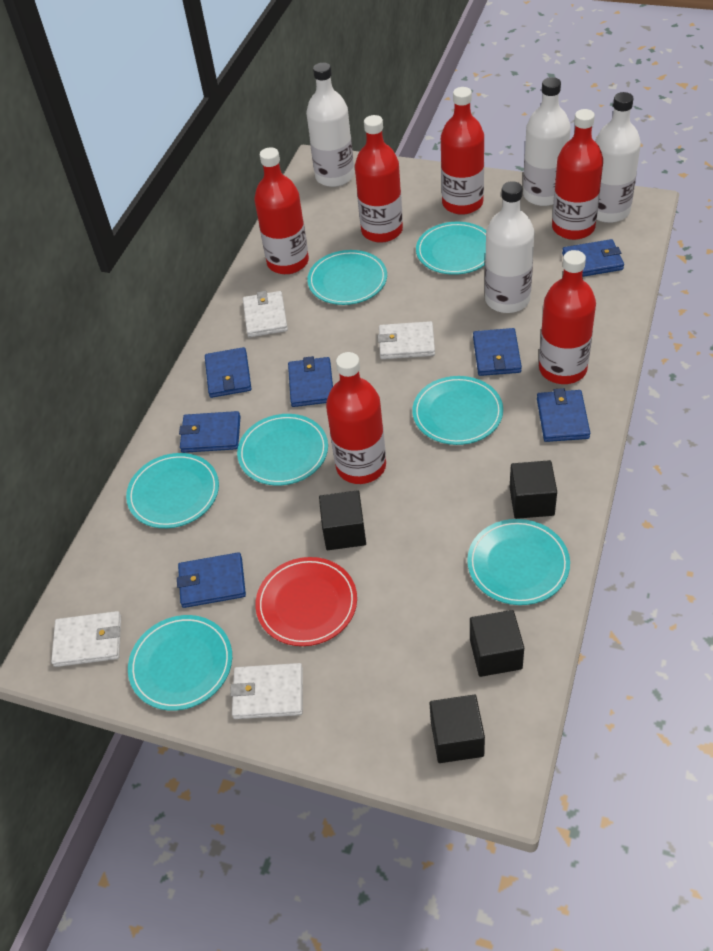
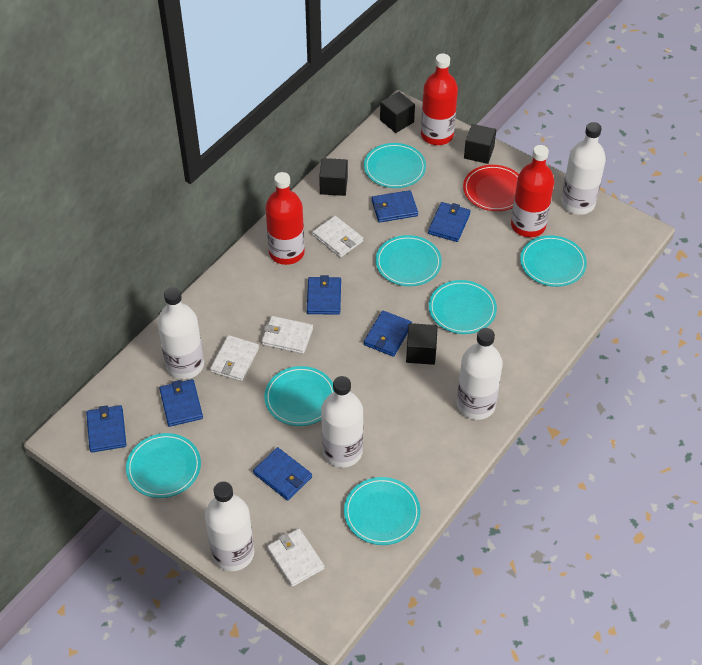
red bottle: 6 -> 3
white bottle: 4 -> 5

